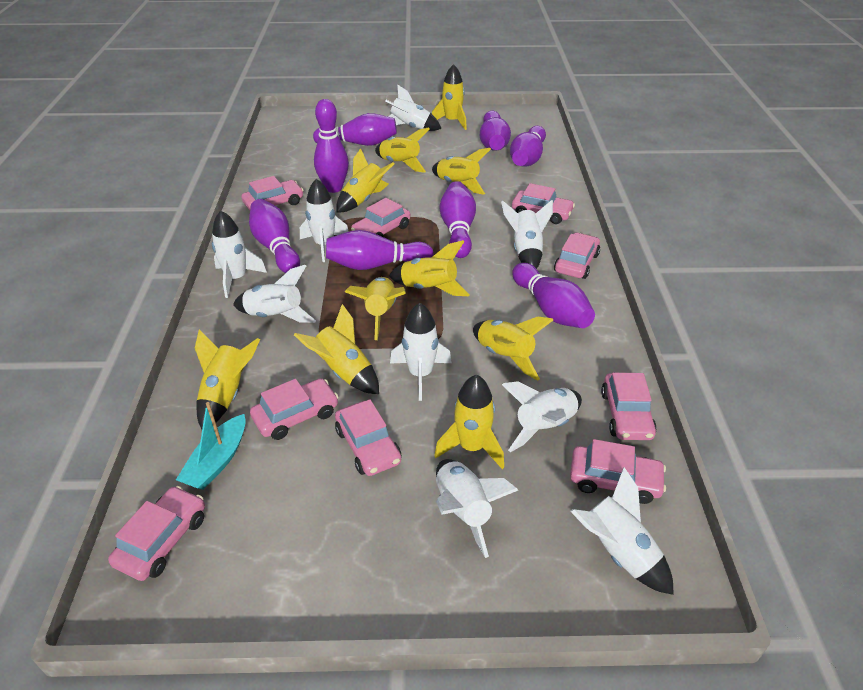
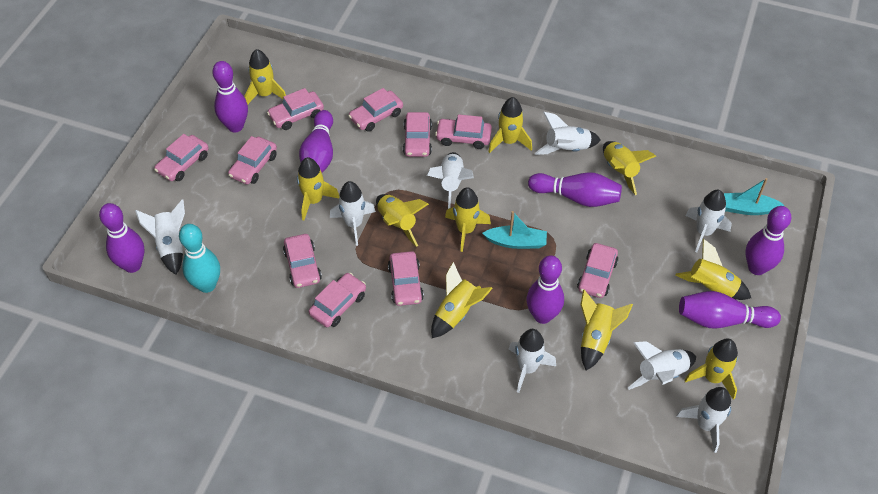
pink car: 9 -> 10
purple bowling pin: 8 -> 7
turquoise boat: 1 -> 2
turquoise bowling pin: 0 -> 1
white rocket: 9 -> 8

